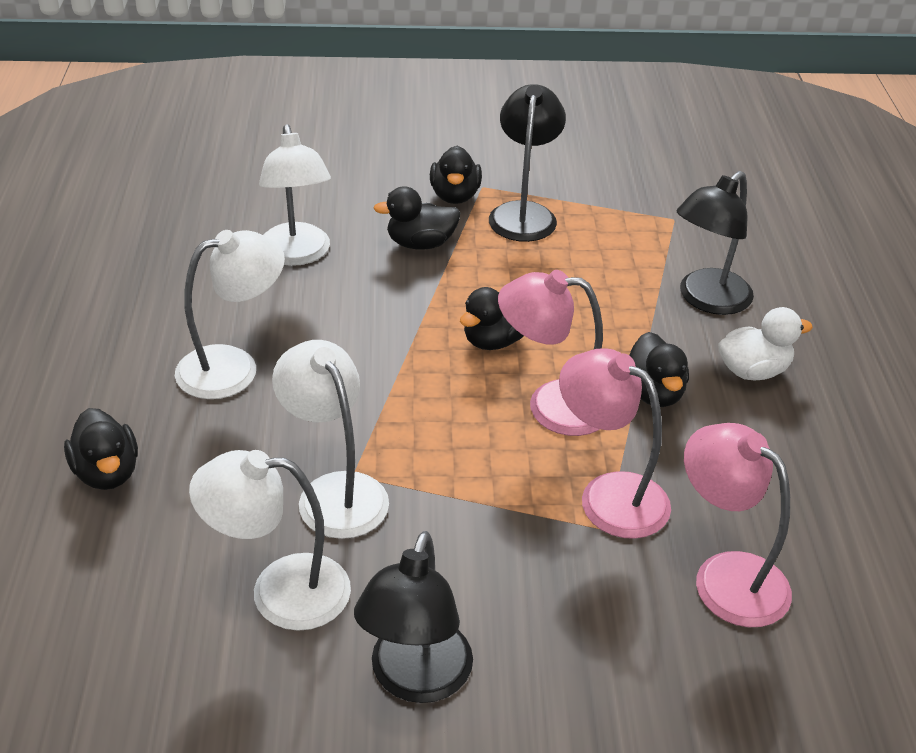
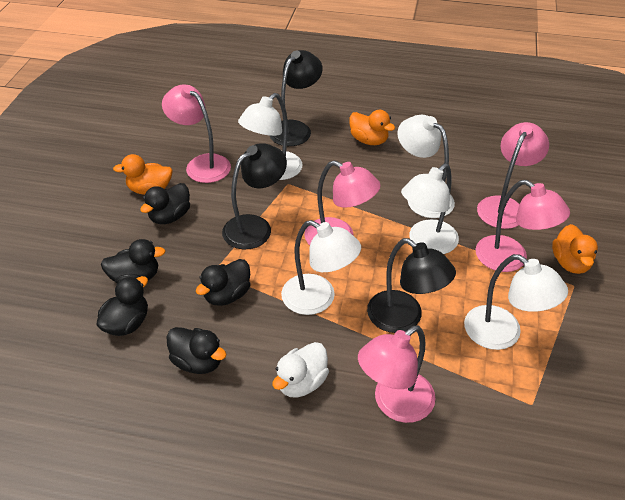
orange duck: 0 -> 3
pink lamp: 3 -> 5
white lamp: 4 -> 5

